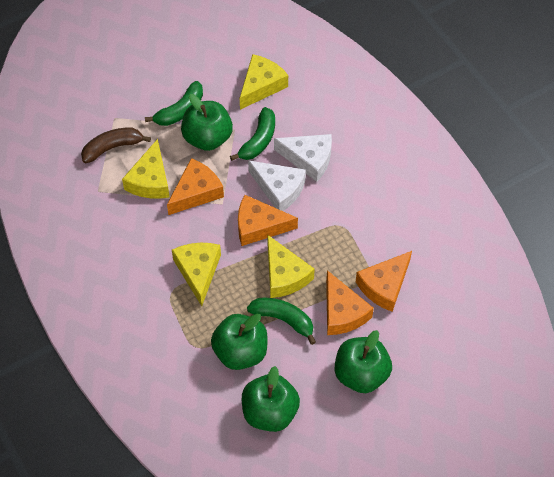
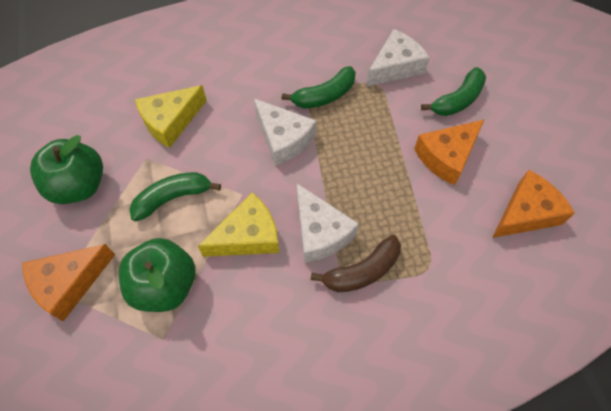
green apple: 4 -> 2
orange cheese: 4 -> 3
white cheese: 2 -> 3
yellow cheese: 4 -> 2

